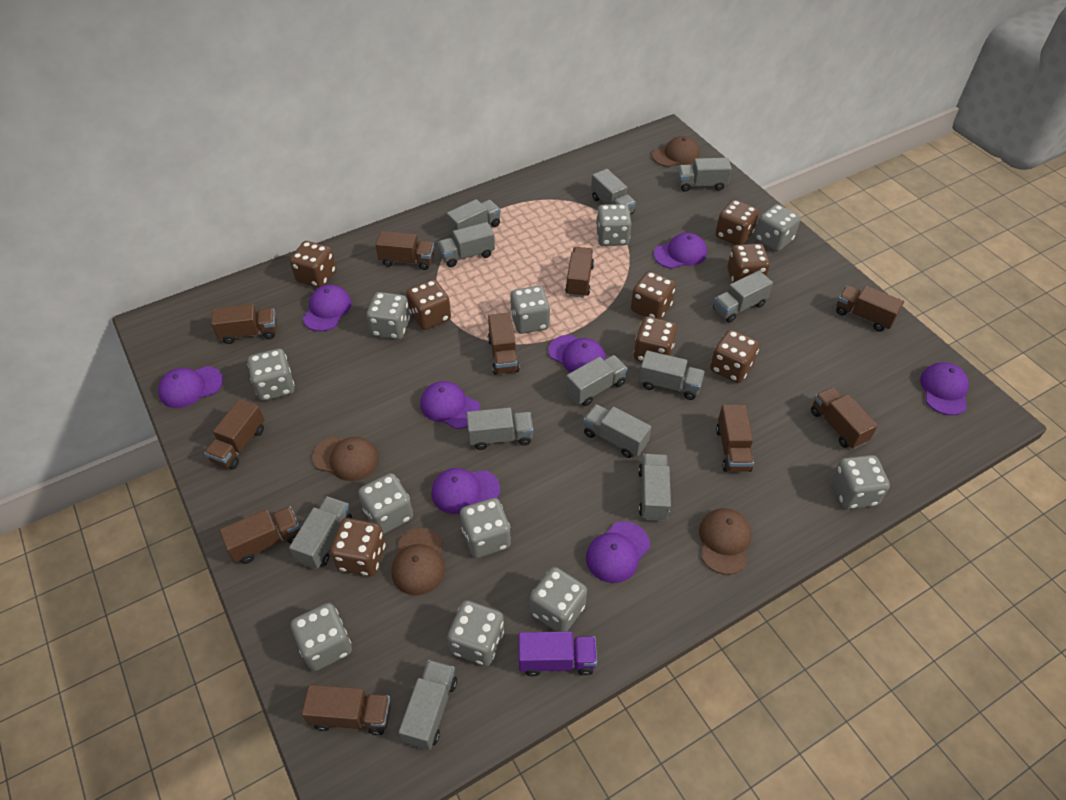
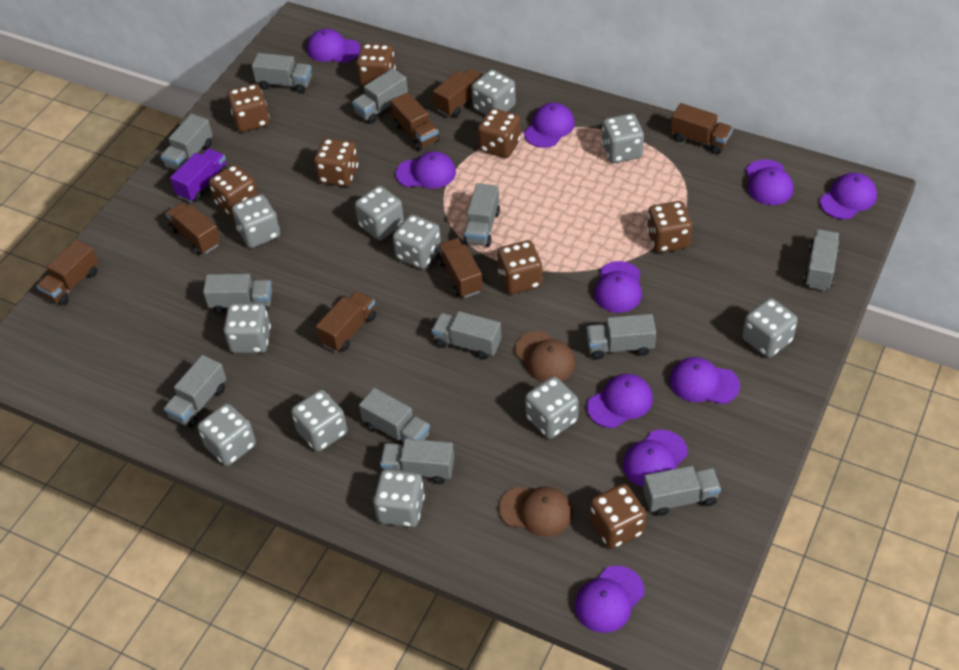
brown cap: 4 -> 2
brown truck: 10 -> 7
purple cap: 8 -> 10

